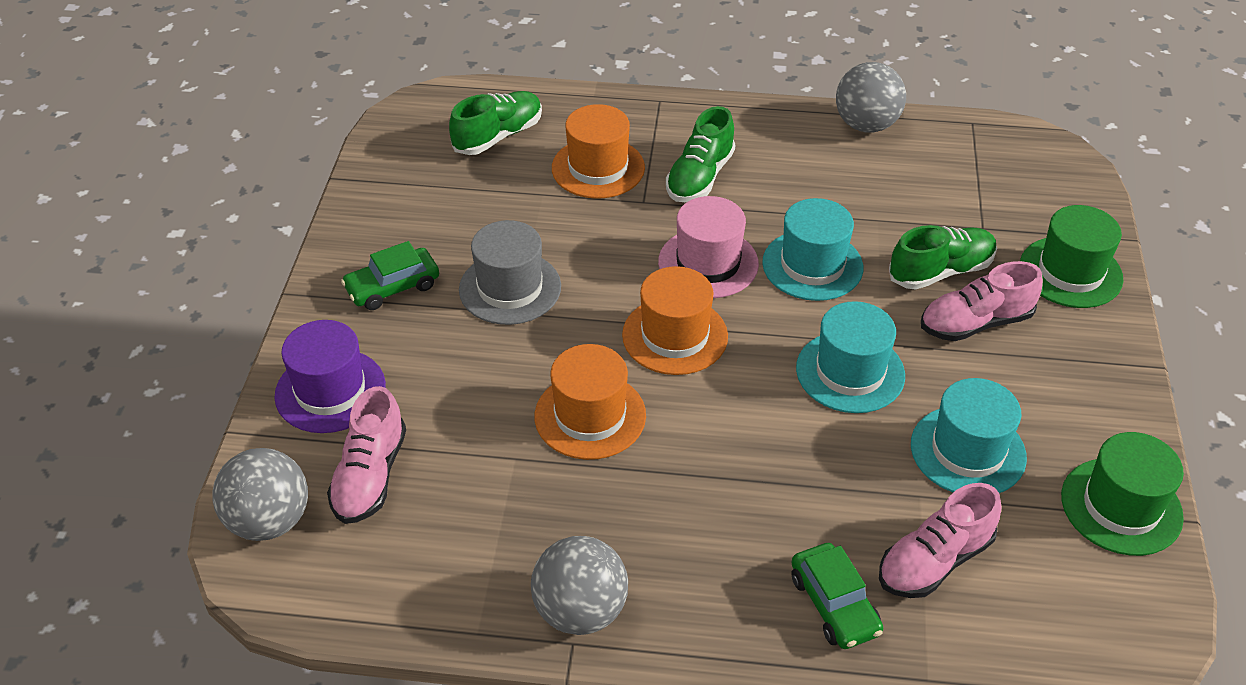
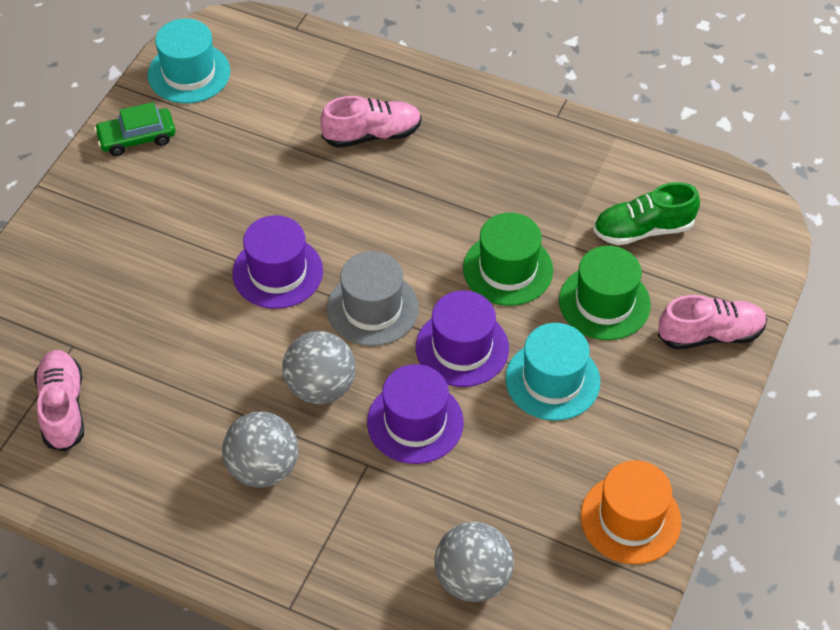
green car: 2 -> 1
green shoe: 3 -> 1
orange hat: 3 -> 1
pink hat: 1 -> 0
purple hat: 1 -> 3
turquoise hat: 3 -> 2

